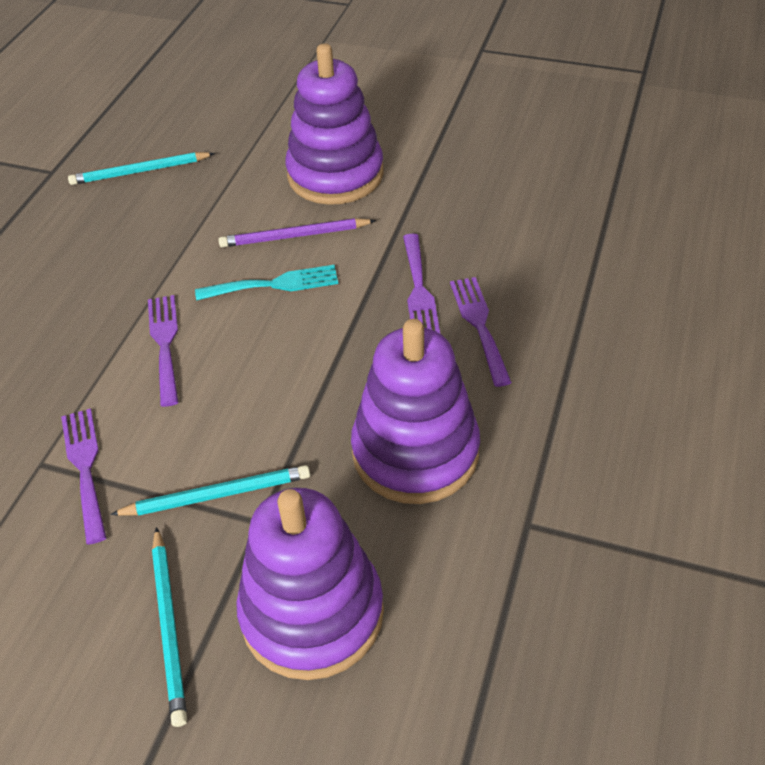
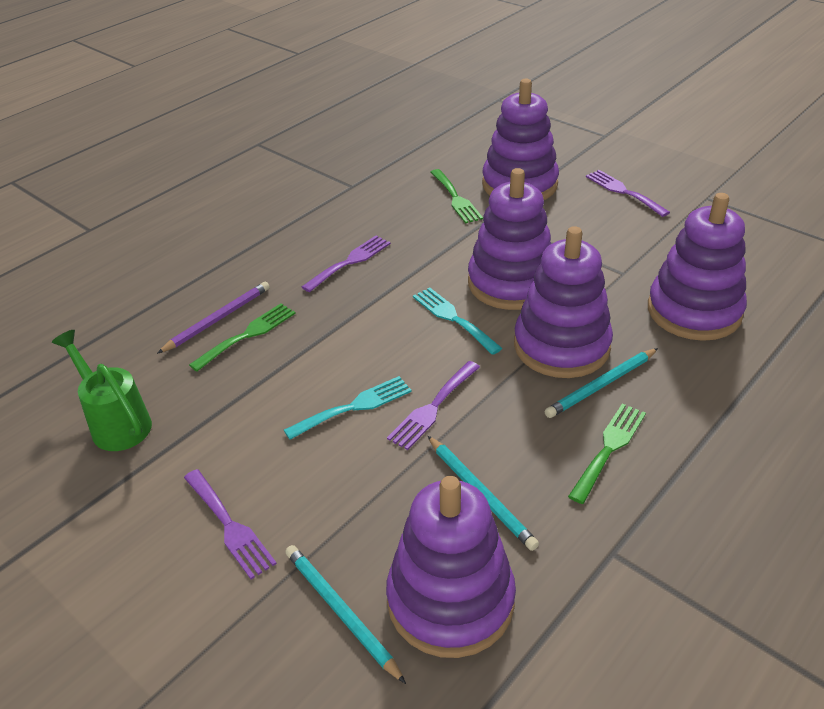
green fork: 0 -> 3
green watering can: 0 -> 1
purple stacking toy: 3 -> 5
turquoise fork: 1 -> 2

